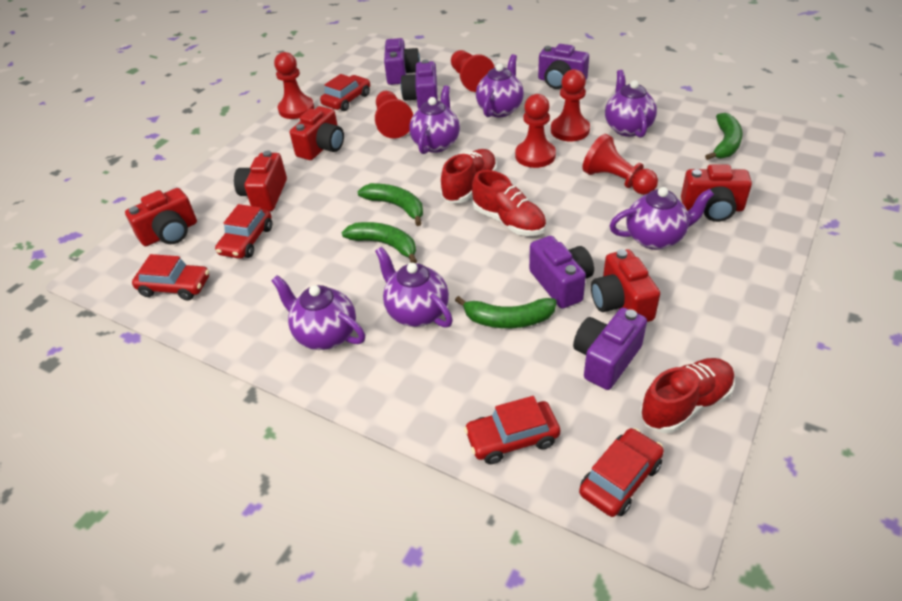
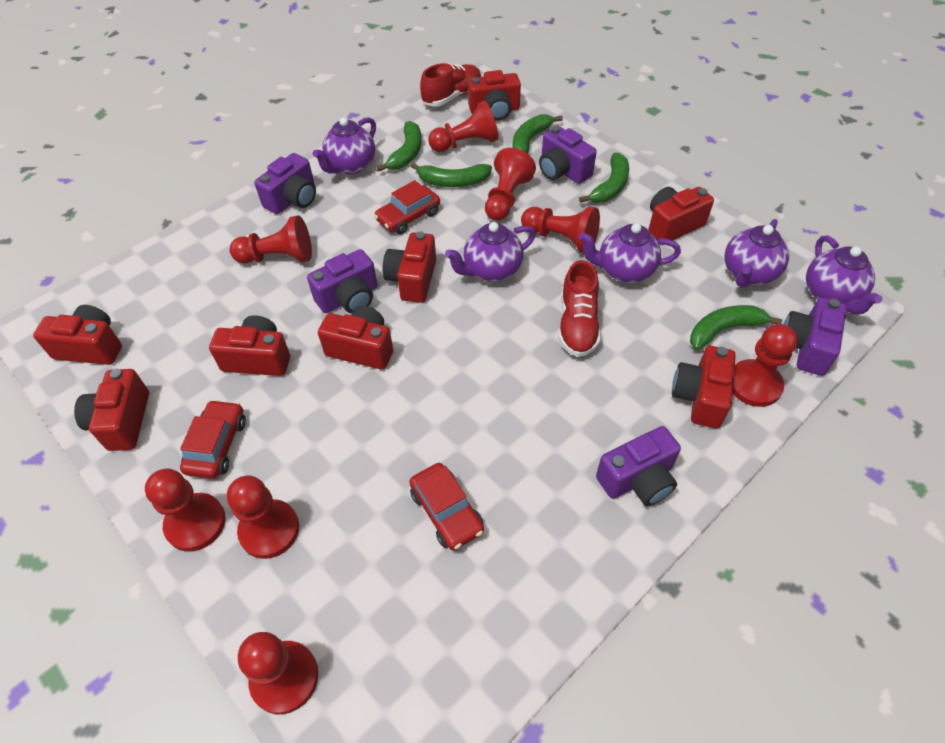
green banana: 4 -> 5
purple teapot: 6 -> 5
red camera: 5 -> 8
red car: 5 -> 3
red pawn: 6 -> 8
red shoe: 3 -> 2

